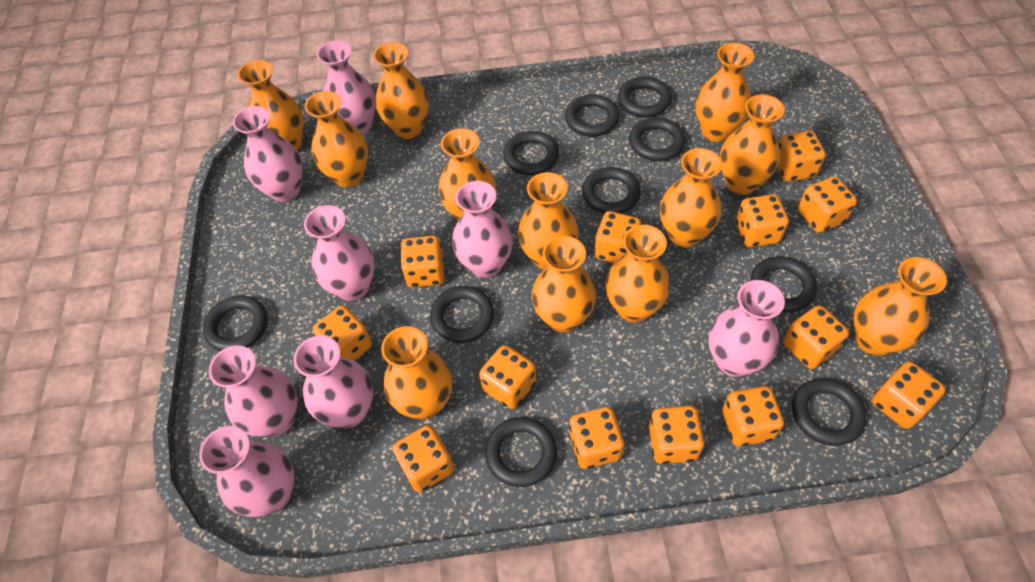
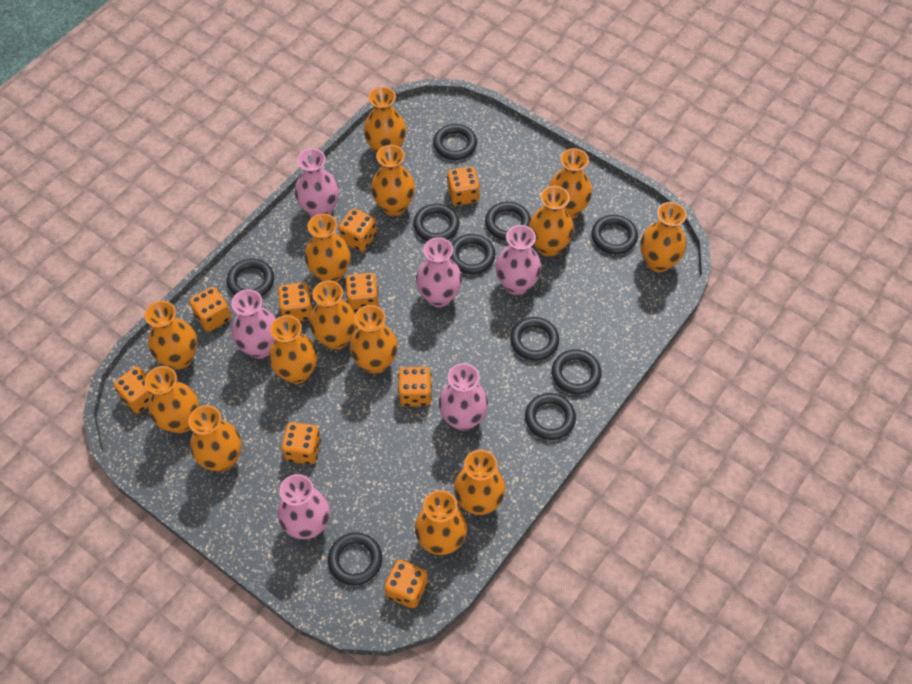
orange dice: 13 -> 9
orange vase: 12 -> 14
pink vase: 8 -> 6

